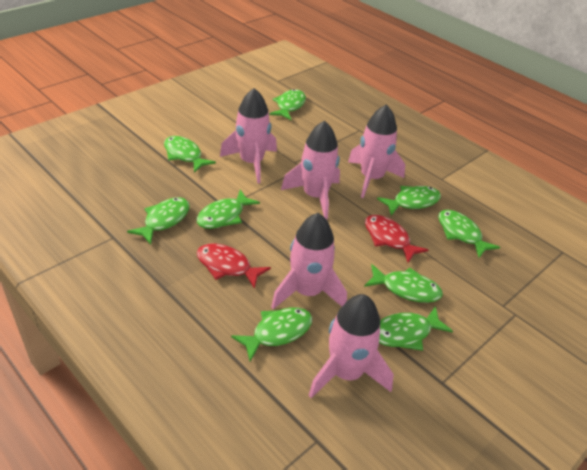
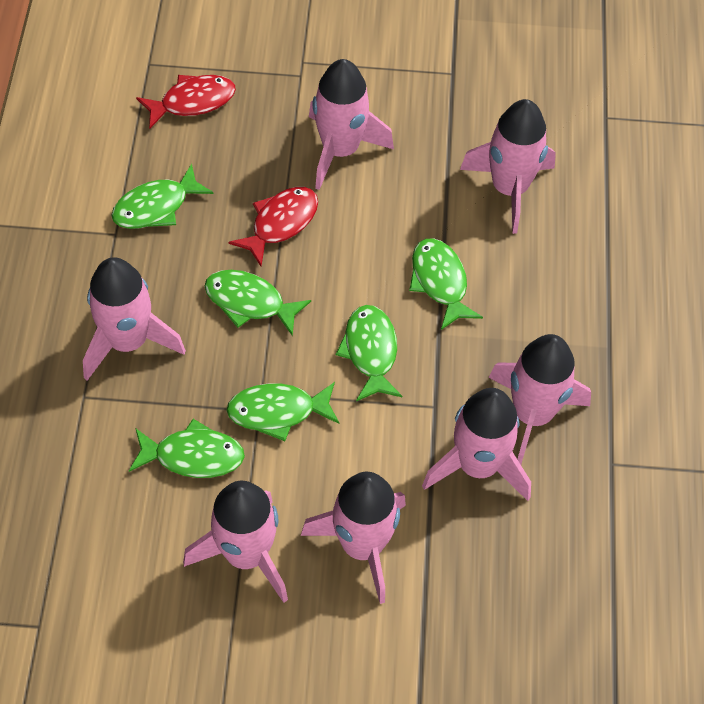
green fish: 9 -> 6
pink rocket: 5 -> 7

